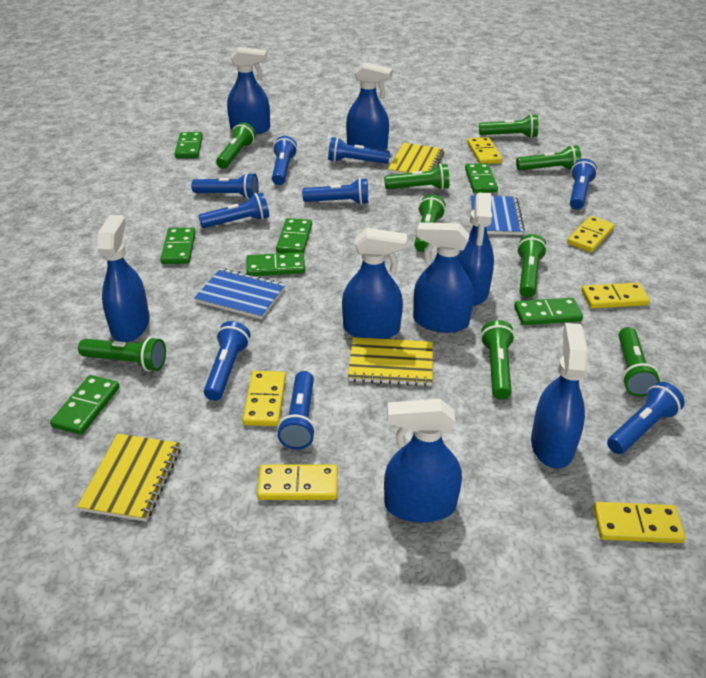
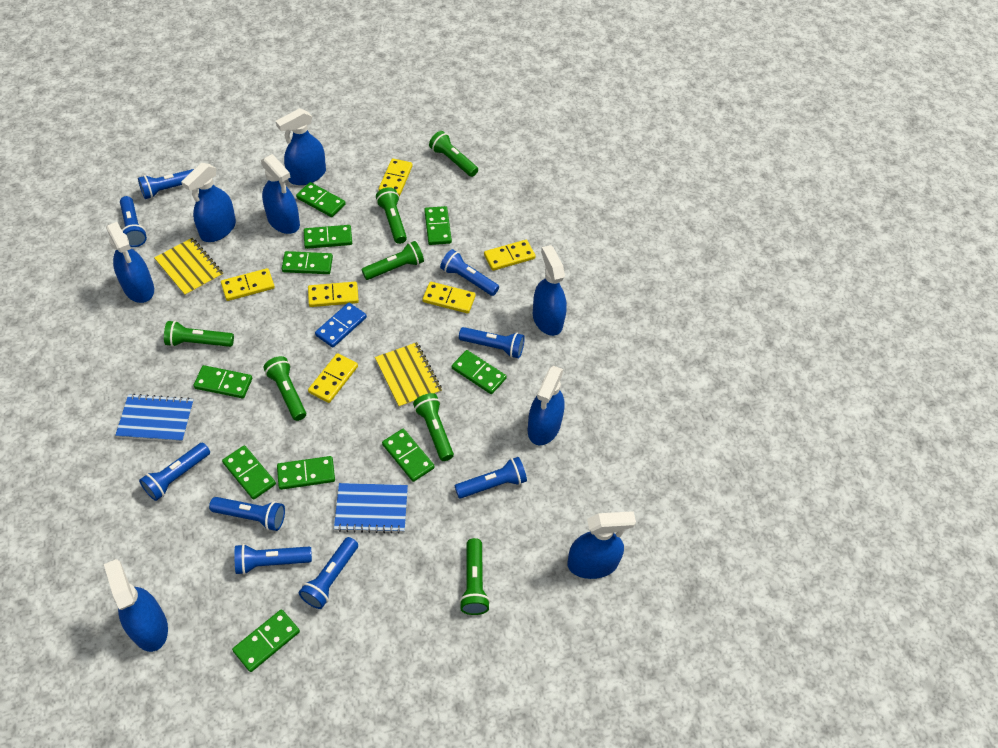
blue domino: 0 -> 1
green domino: 7 -> 10
green flashlight: 9 -> 7
yellow notebook: 3 -> 2

